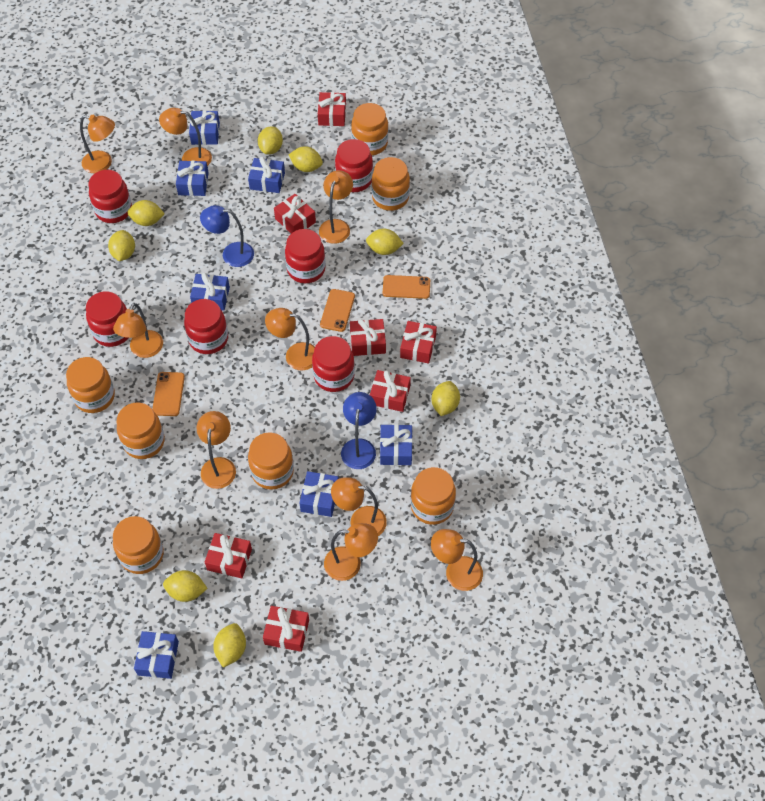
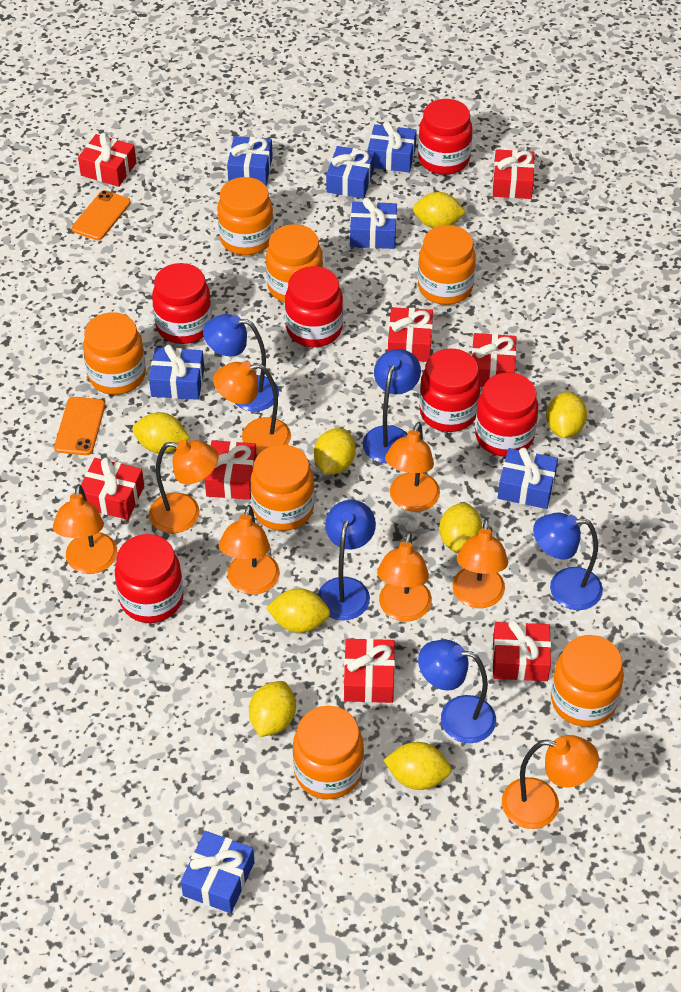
blue lamp: 2 -> 5
orange lamp: 9 -> 8
orange phone: 3 -> 2
red gift: 7 -> 8

